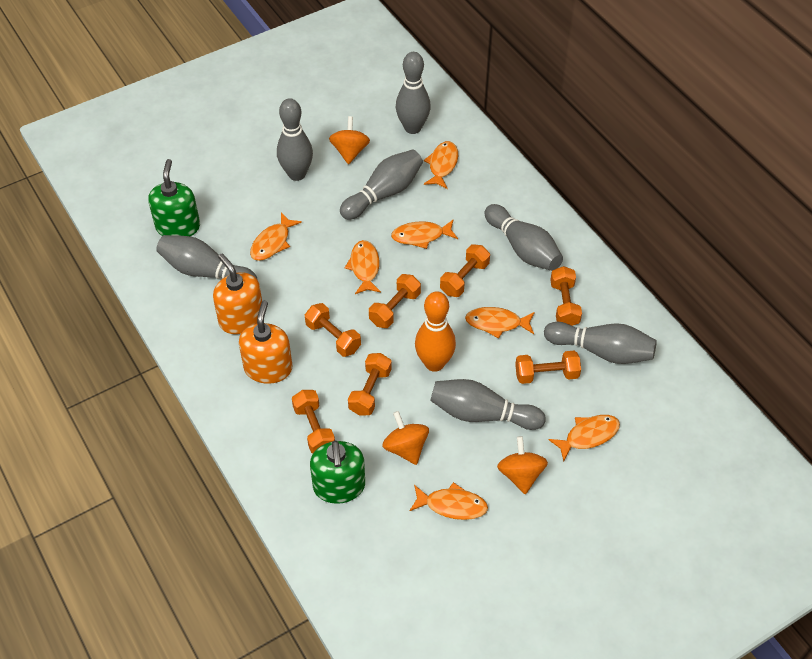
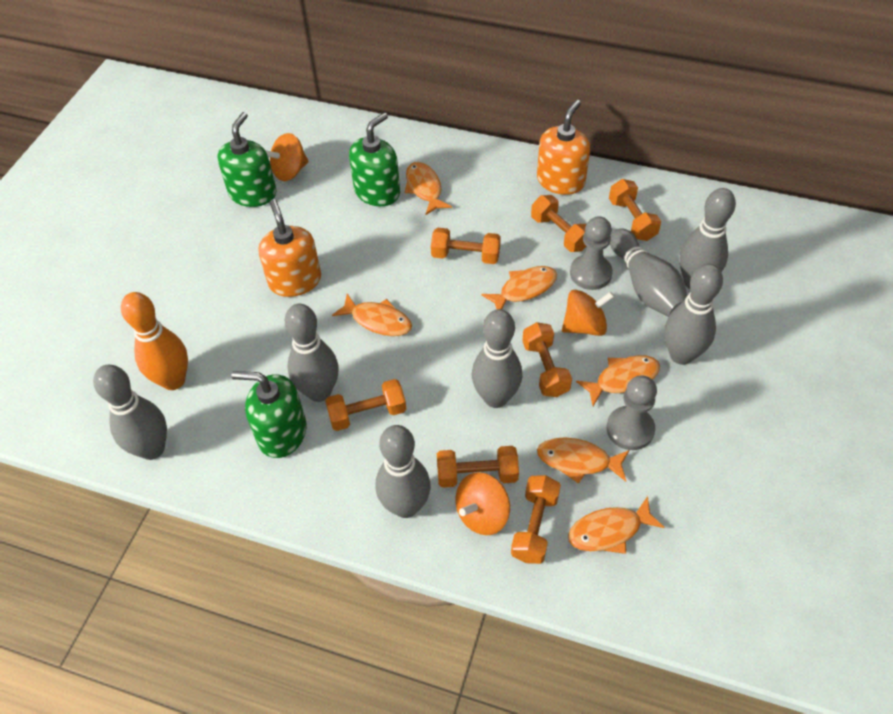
green soap dispenser: 2 -> 3
grey pawn: 0 -> 2
orange fish: 7 -> 6

